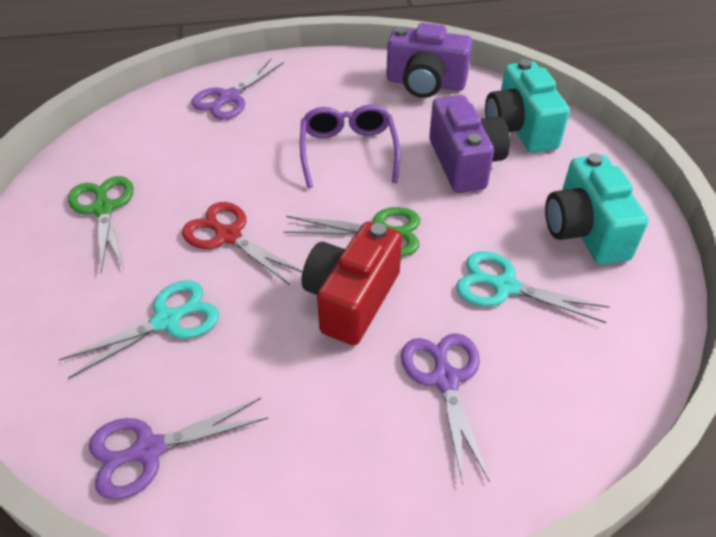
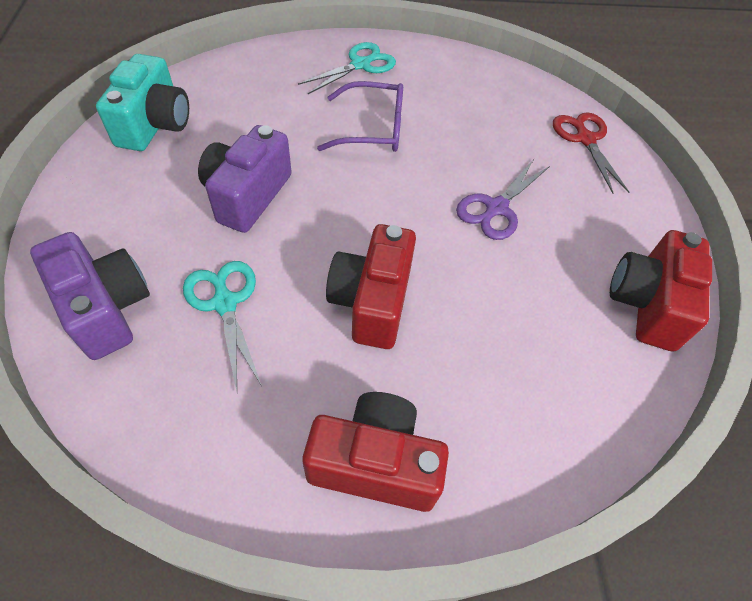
green scissors: 2 -> 0
purple scissors: 3 -> 1
red camera: 1 -> 3
turquoise camera: 2 -> 1

